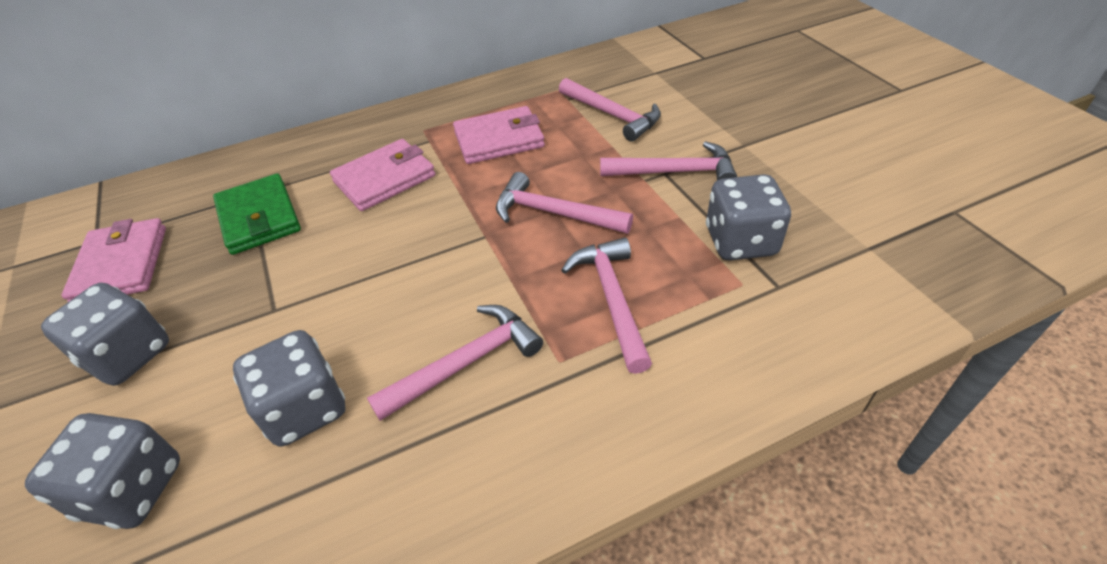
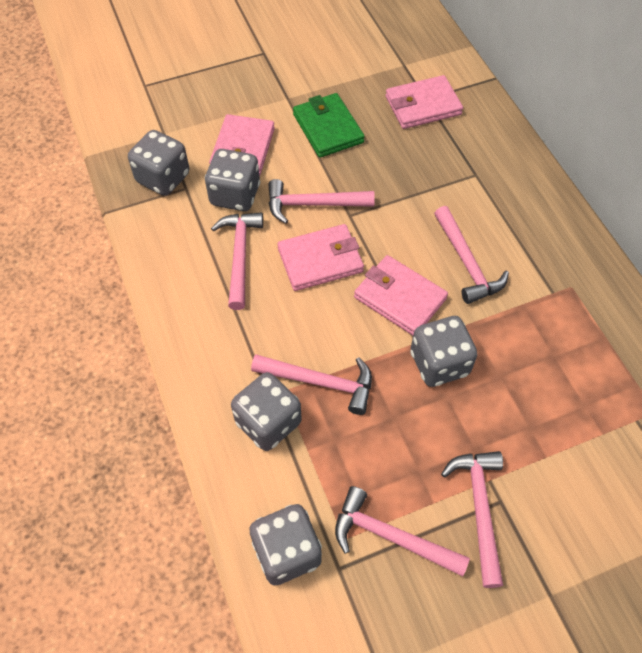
grey dice: 4 -> 5
pink hammer: 5 -> 6
pink wallet: 3 -> 4

